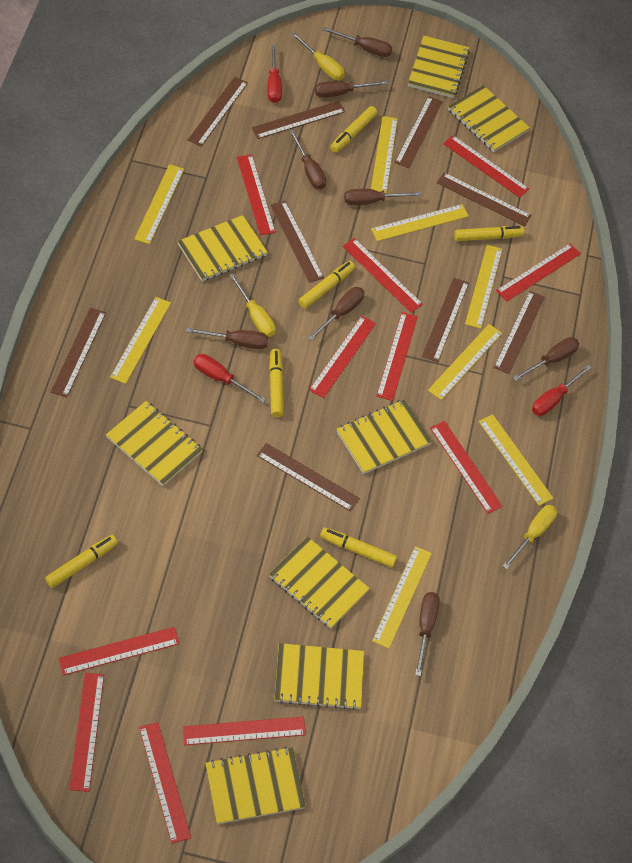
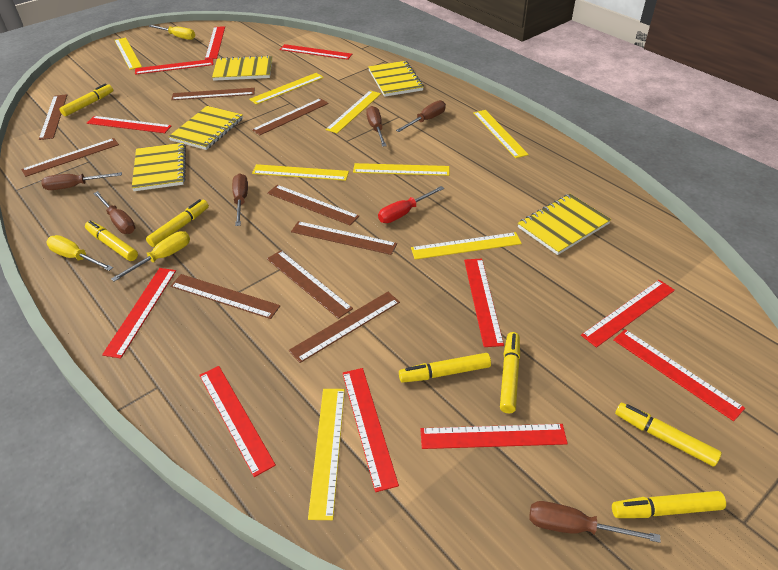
brown screwdriver: 8 -> 6
red screwdriver: 3 -> 1
yellow marker: 6 -> 7
yellow notebook: 8 -> 5

